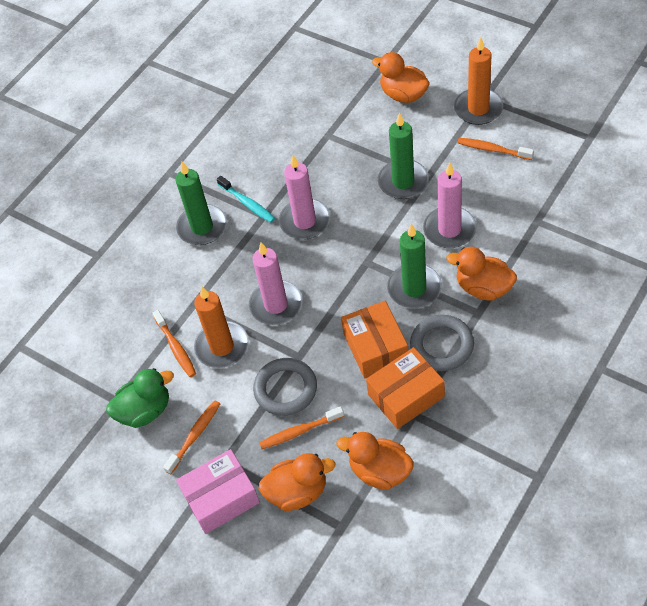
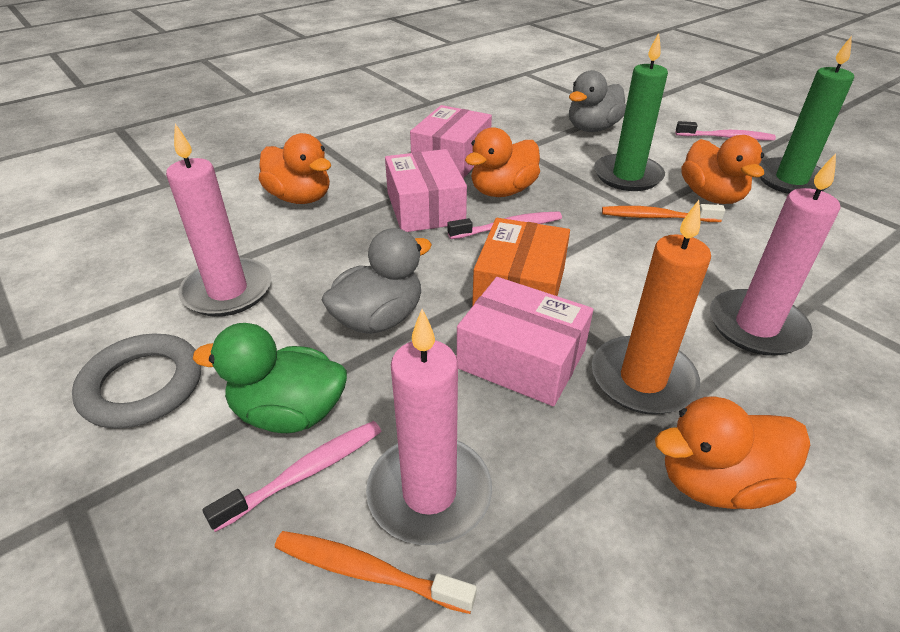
green candle: 3 -> 2
grey duck: 0 -> 2
grey ring: 2 -> 1
orange box: 2 -> 1
orange candle: 2 -> 1
orange toothbrush: 4 -> 2
pink box: 1 -> 3
pink toothbrush: 0 -> 3
turquoise toothbrush: 1 -> 0

